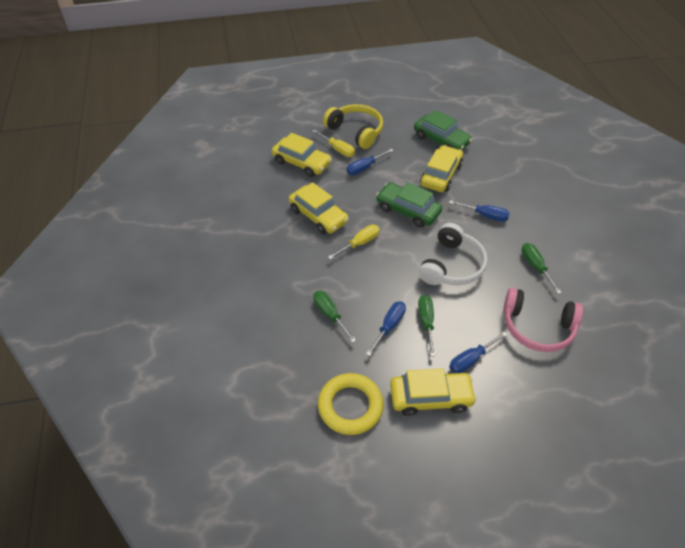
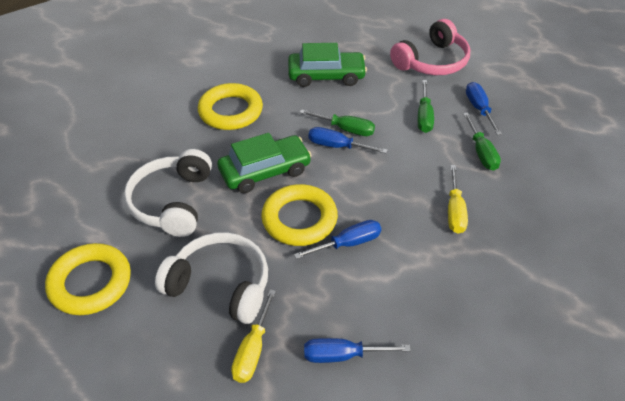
white headphones: 1 -> 2
yellow car: 4 -> 0
yellow headphones: 1 -> 0
yellow ring: 1 -> 3

